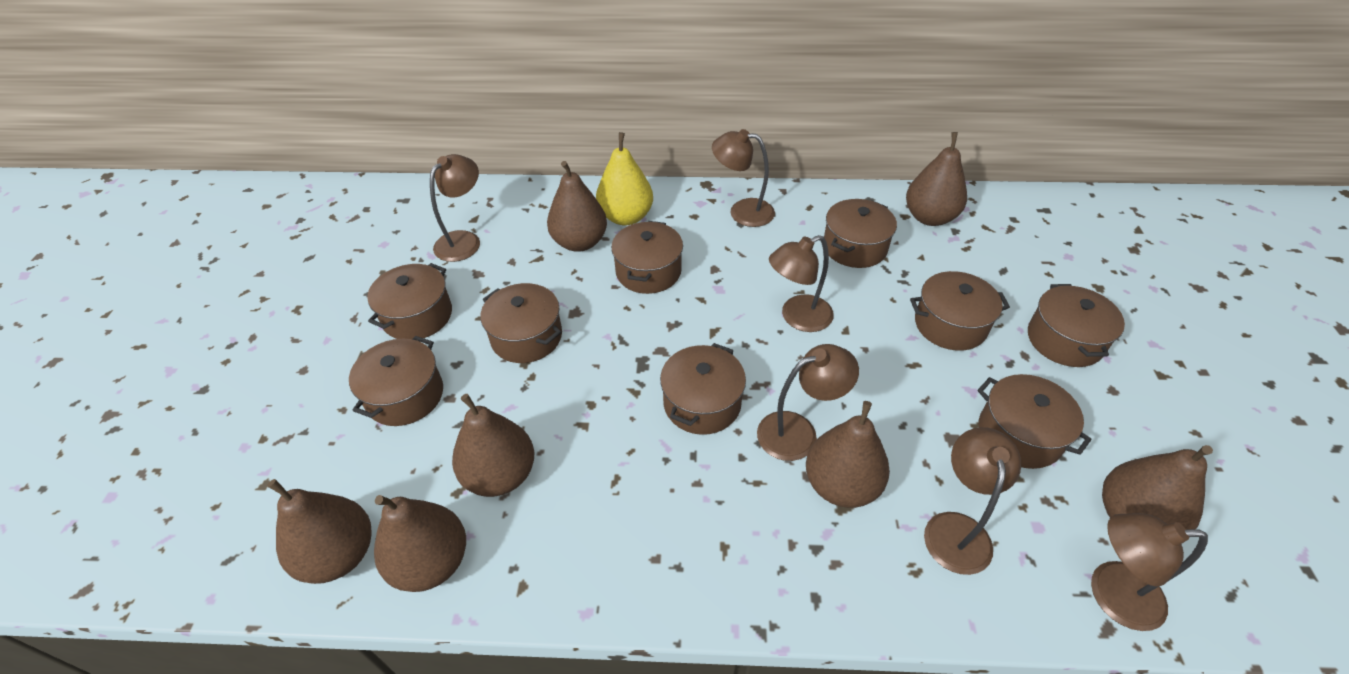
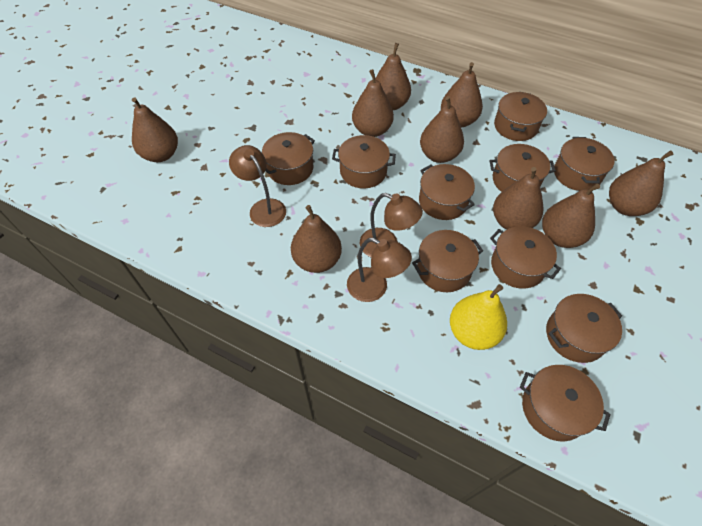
brown lamp: 6 -> 3
brown pear: 7 -> 9
brown pot: 9 -> 10

